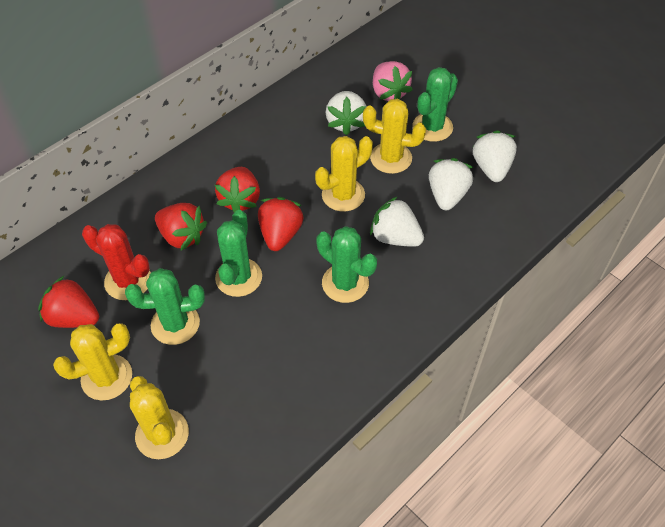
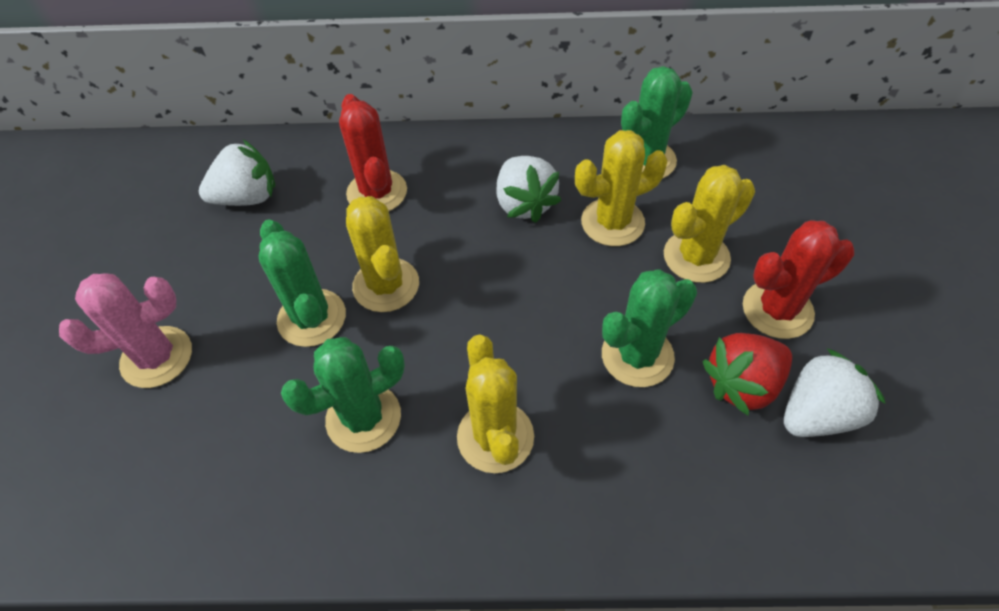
pink cactus: 0 -> 1
pink strawberry: 1 -> 0
red cactus: 1 -> 2
red strawberry: 4 -> 1
white strawberry: 4 -> 3

